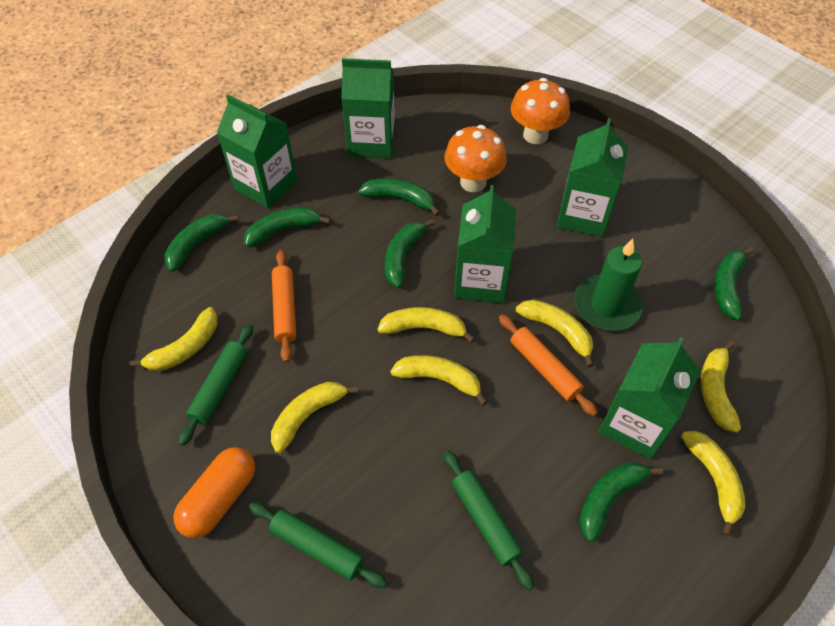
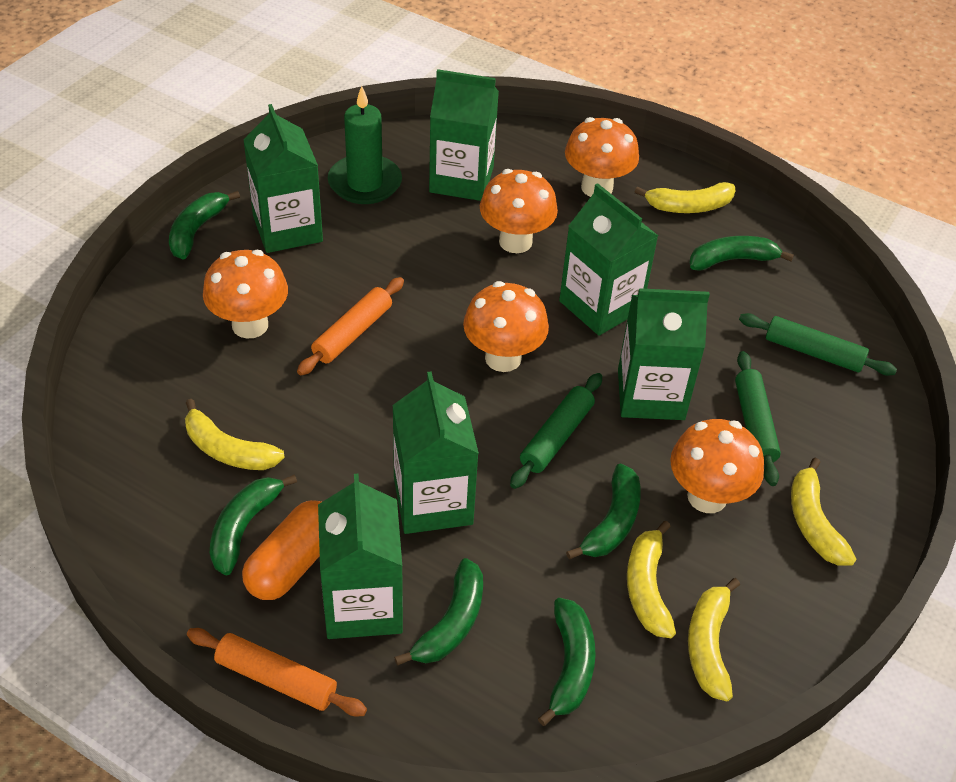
green carton: 5 -> 6
orange mushroom: 2 -> 5
yellow banana: 7 -> 5

